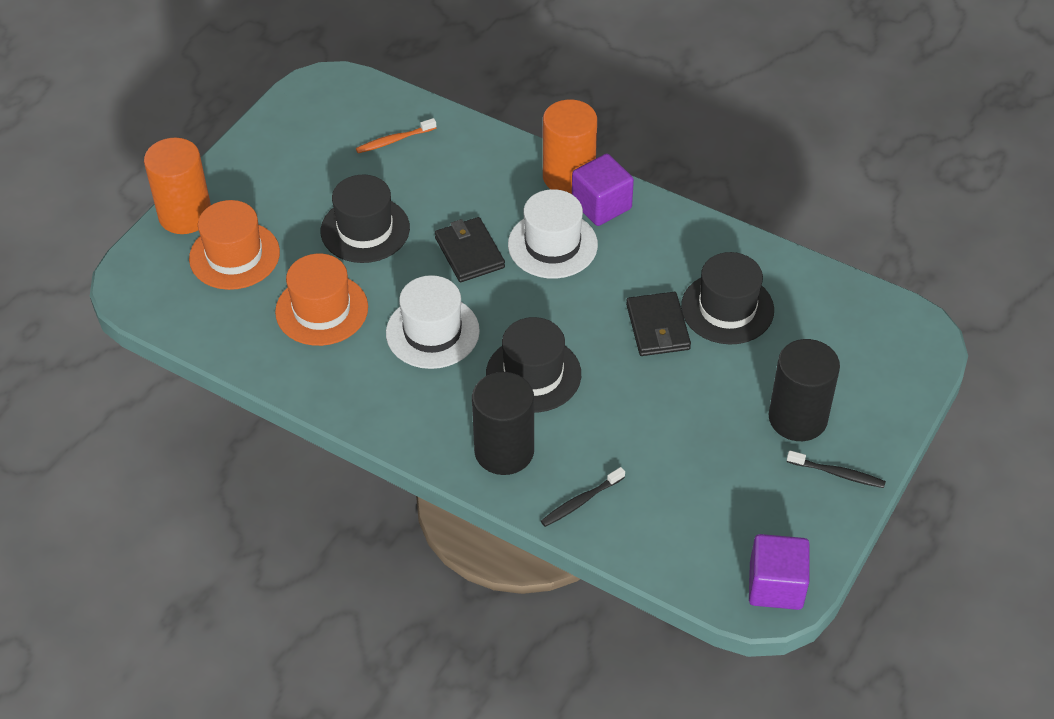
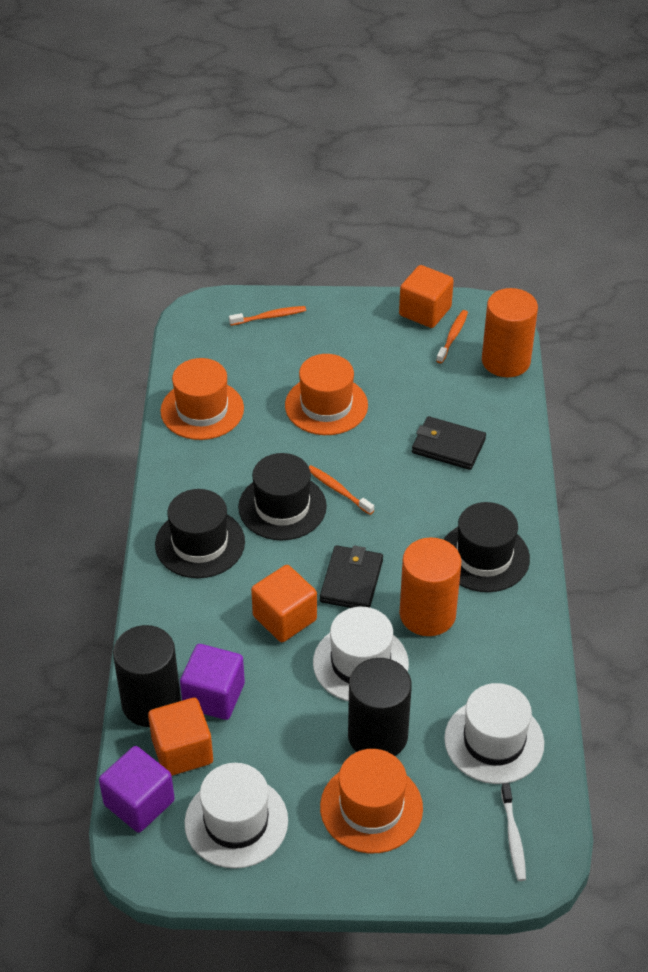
black toothbrush: 2 -> 0
orange cube: 0 -> 3
orange hat: 2 -> 3
orange toothbrush: 1 -> 3
white hat: 2 -> 3
white toothbrush: 0 -> 1

